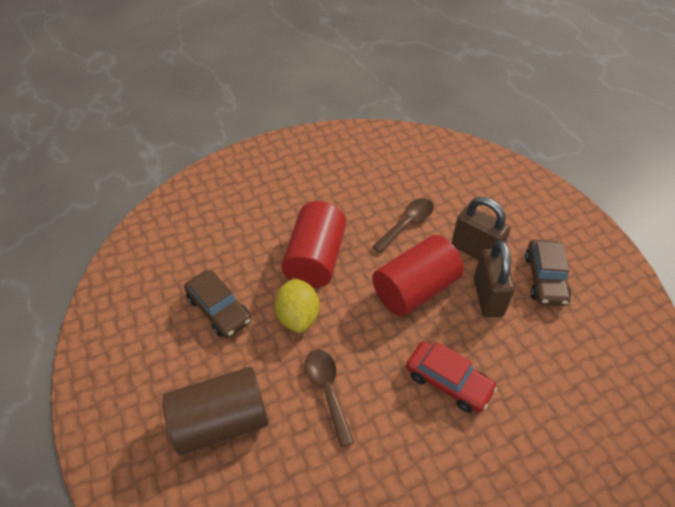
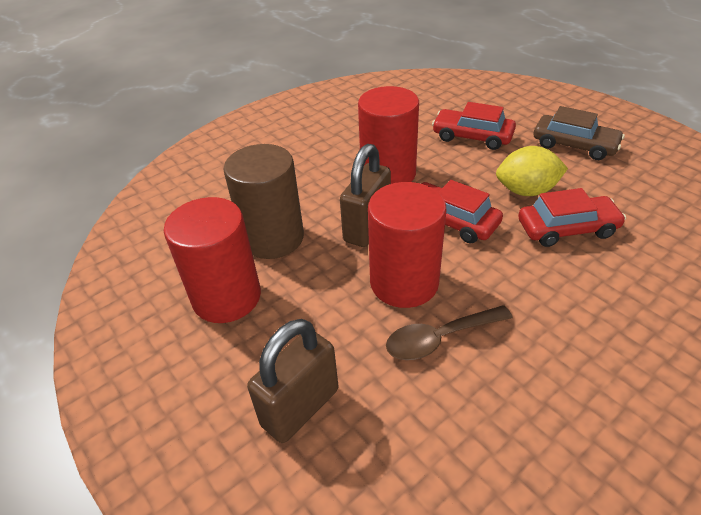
brown car: 2 -> 1
brown spoon: 2 -> 1
red car: 1 -> 3
red cylinder: 2 -> 3

